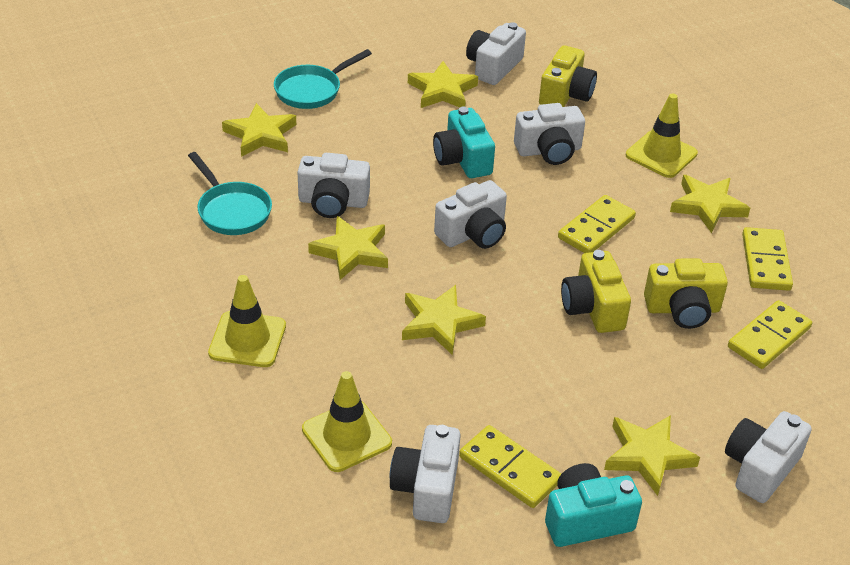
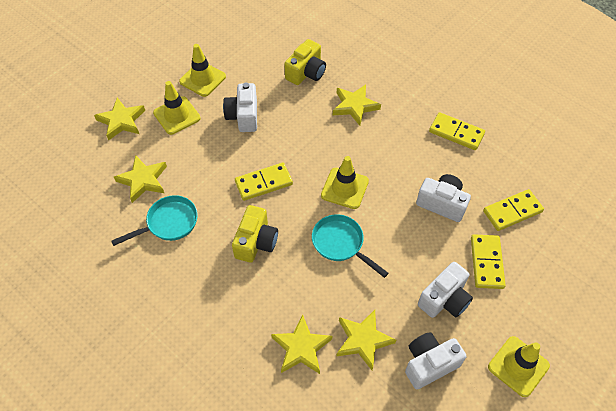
turquoise camera: 2 -> 0
white camera: 6 -> 4
yellow camera: 3 -> 2
yellow star: 6 -> 5
yellow traffic cone: 3 -> 4

